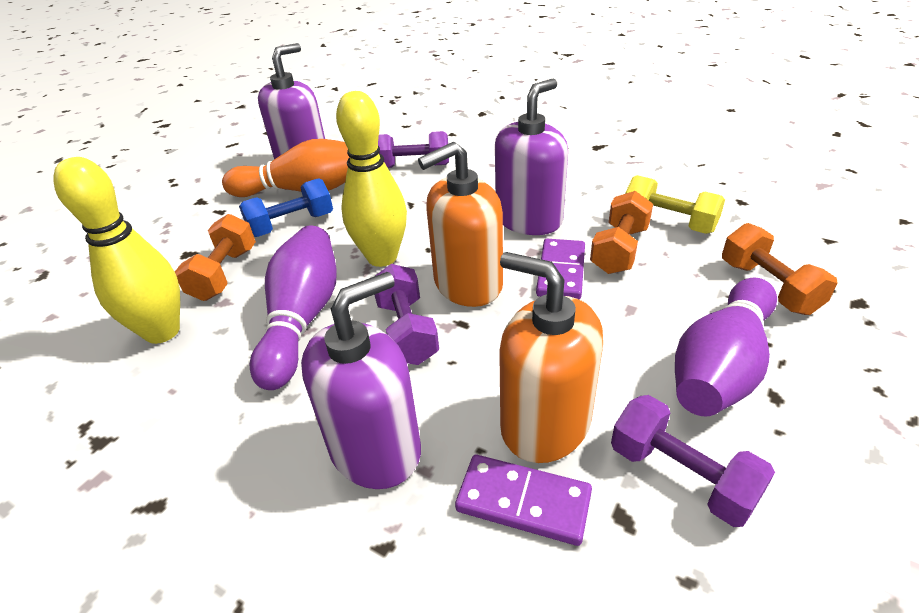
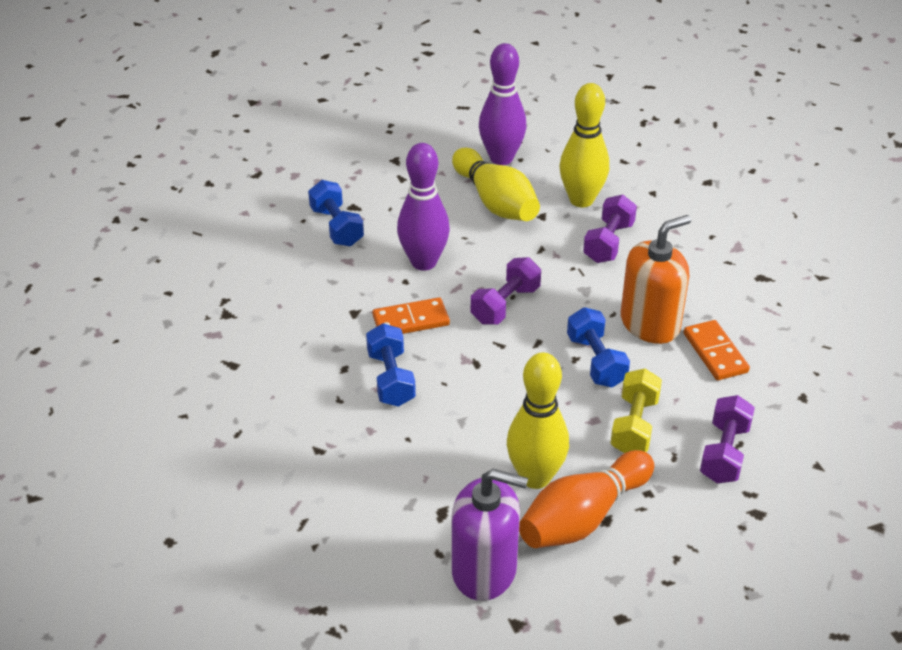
blue dumbbell: 1 -> 3
orange domino: 0 -> 2
orange dumbbell: 3 -> 0
orange soap dispenser: 2 -> 1
purple domino: 2 -> 0
purple soap dispenser: 3 -> 1
yellow bowling pin: 2 -> 3

